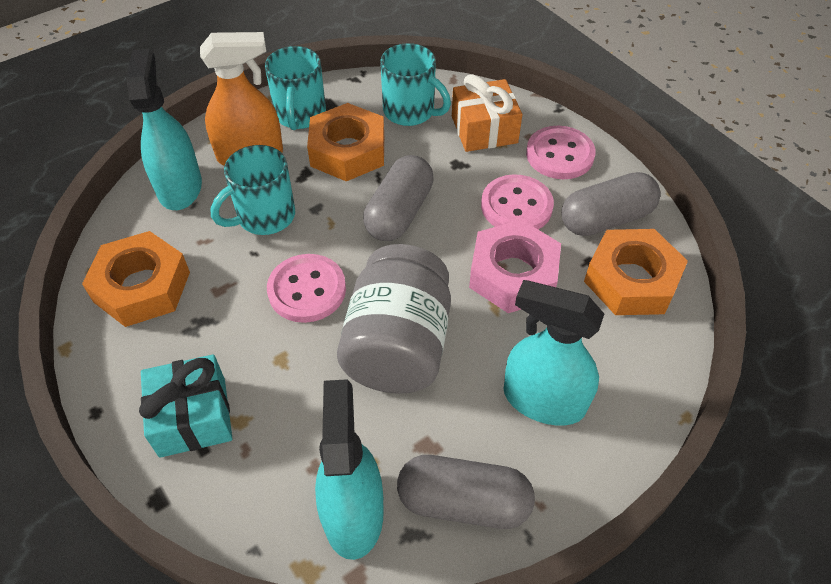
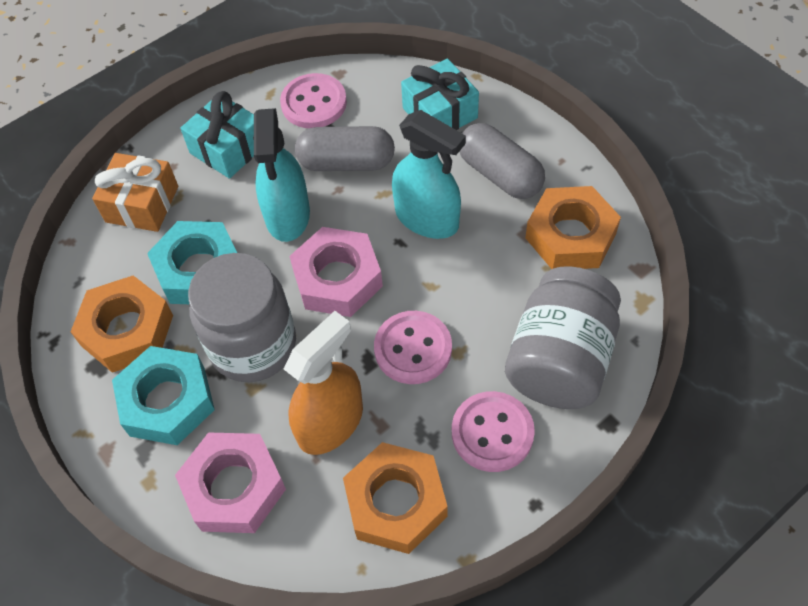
grey capsule: 3 -> 2
grey jar: 1 -> 2
pink nut: 1 -> 2
turquoise gift: 1 -> 2
turquoise mug: 3 -> 0
turquoise nut: 0 -> 2
turquoise spray bottle: 3 -> 2

